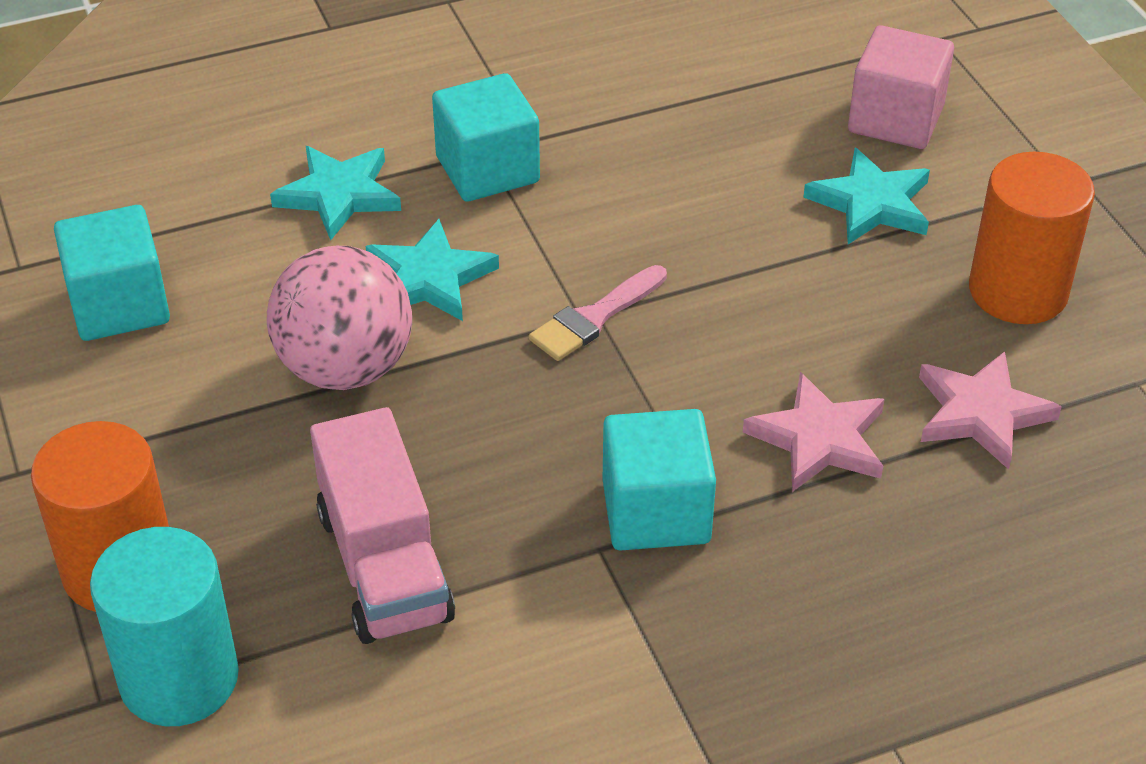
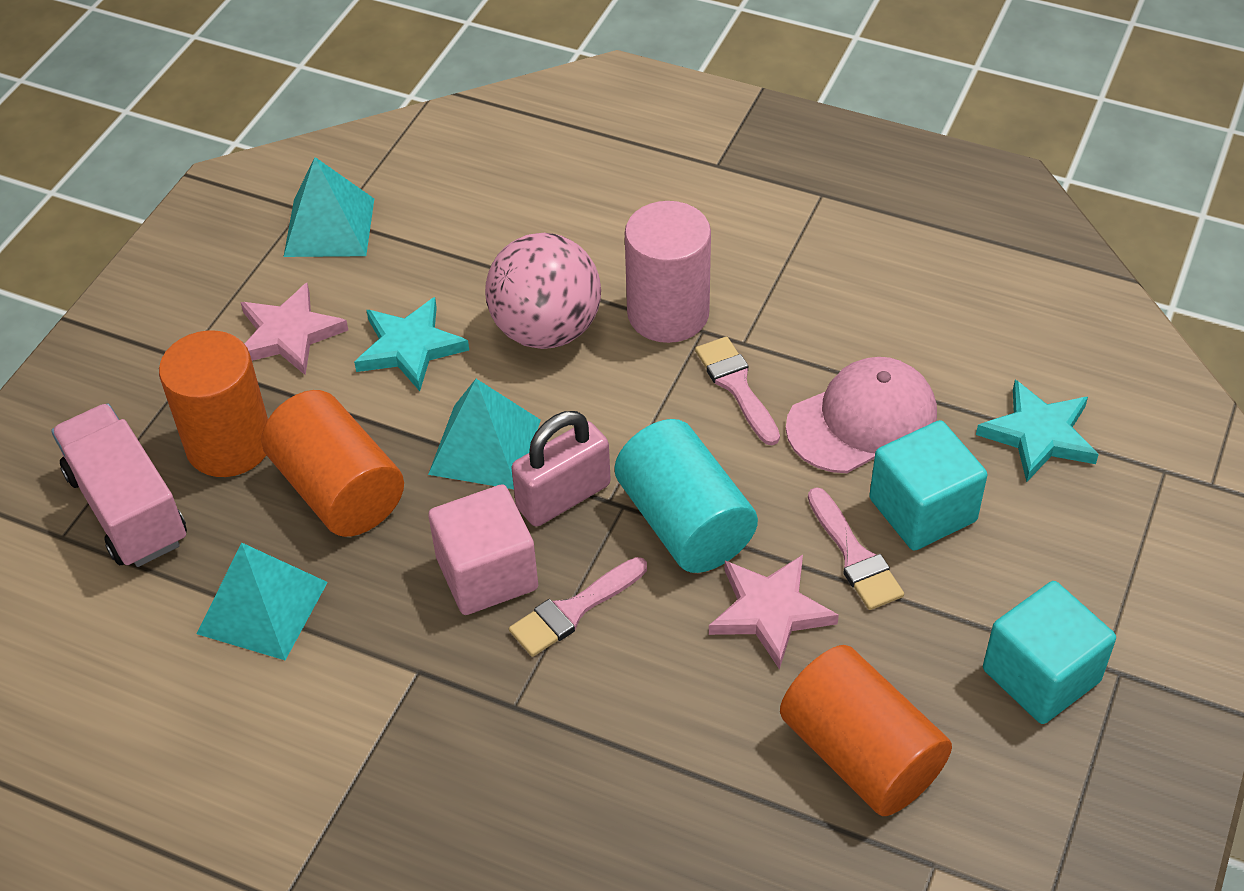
orange cylinder: 2 -> 3
pink brush: 1 -> 3
pink cap: 0 -> 1
pink cylinder: 0 -> 1
pink padlock: 0 -> 1
turquoise cube: 3 -> 2
turquoise pyramid: 0 -> 3
turquoise star: 3 -> 2

